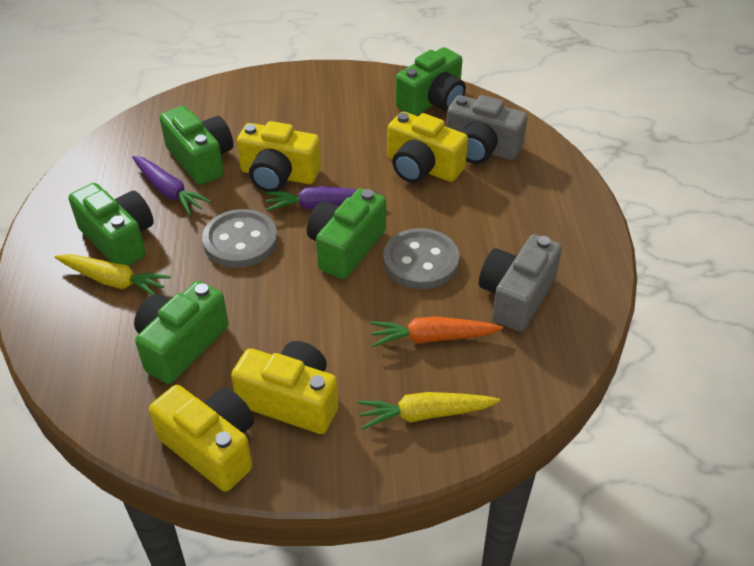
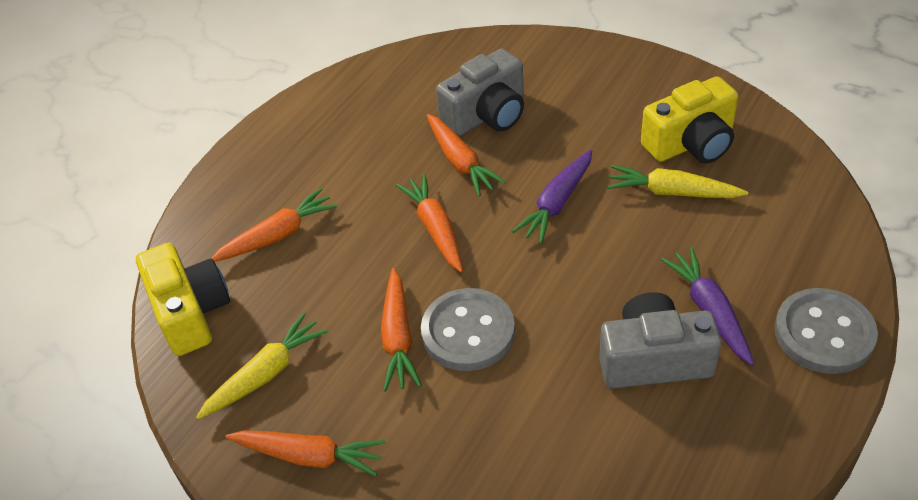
green camera: 5 -> 0
orange carrot: 1 -> 5
yellow camera: 4 -> 2

